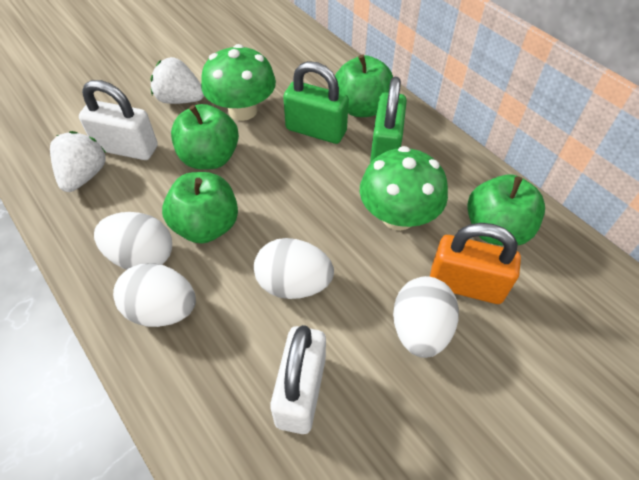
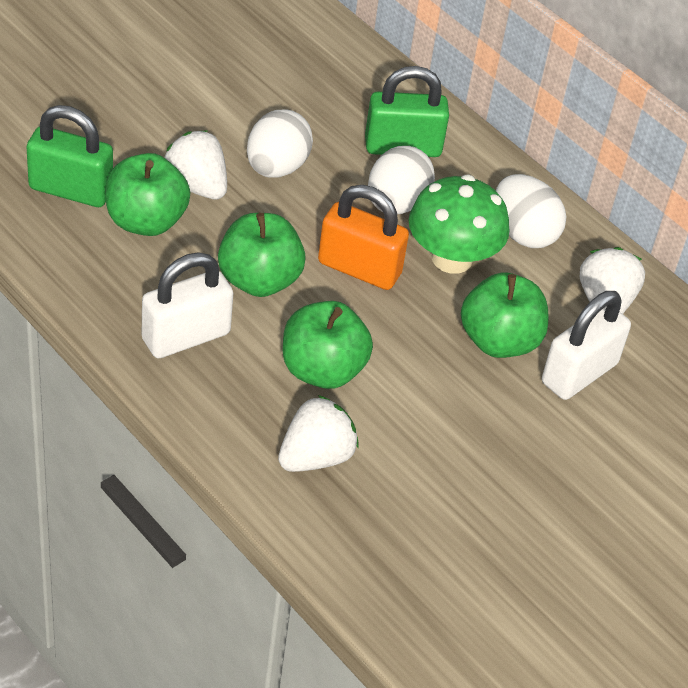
green mushroom: 2 -> 1
white egg: 4 -> 3
white strawberry: 2 -> 3

